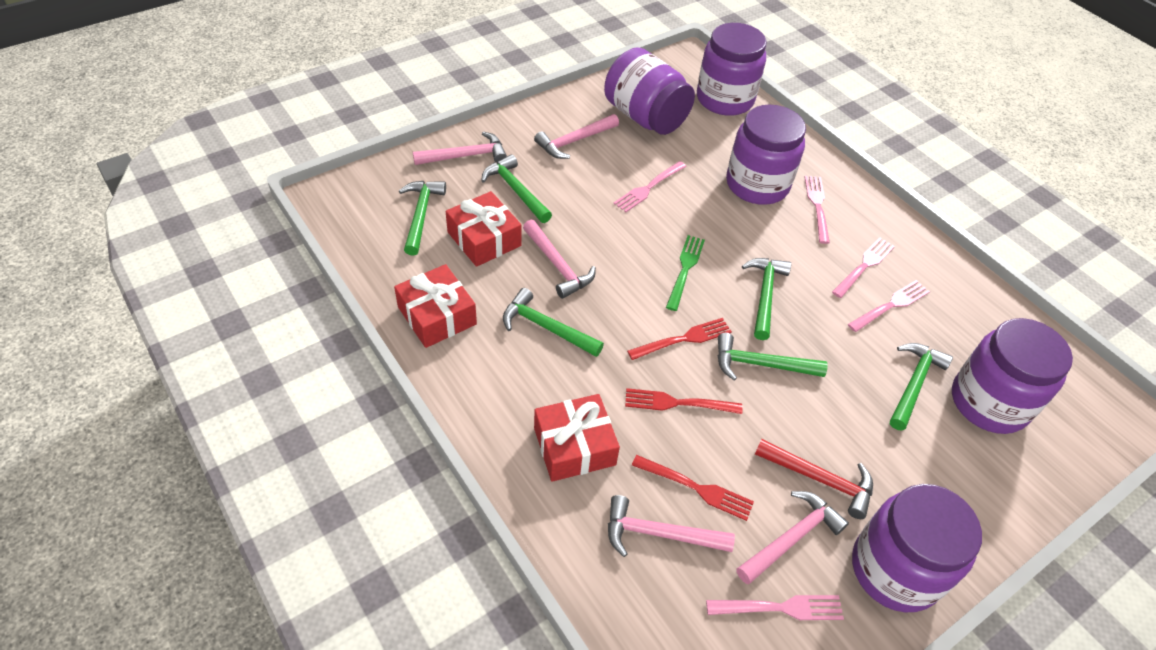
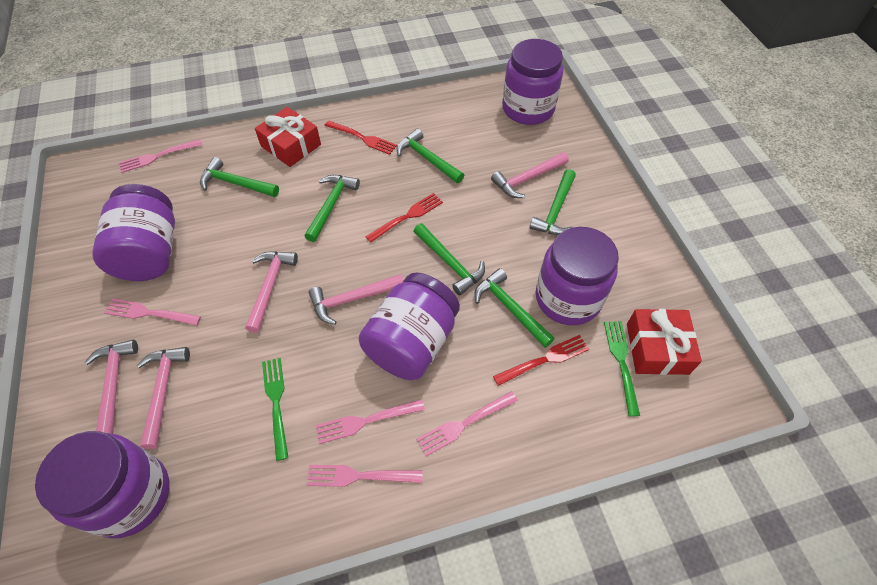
green fork: 1 -> 2
red gift: 3 -> 2
red hammer: 1 -> 0

